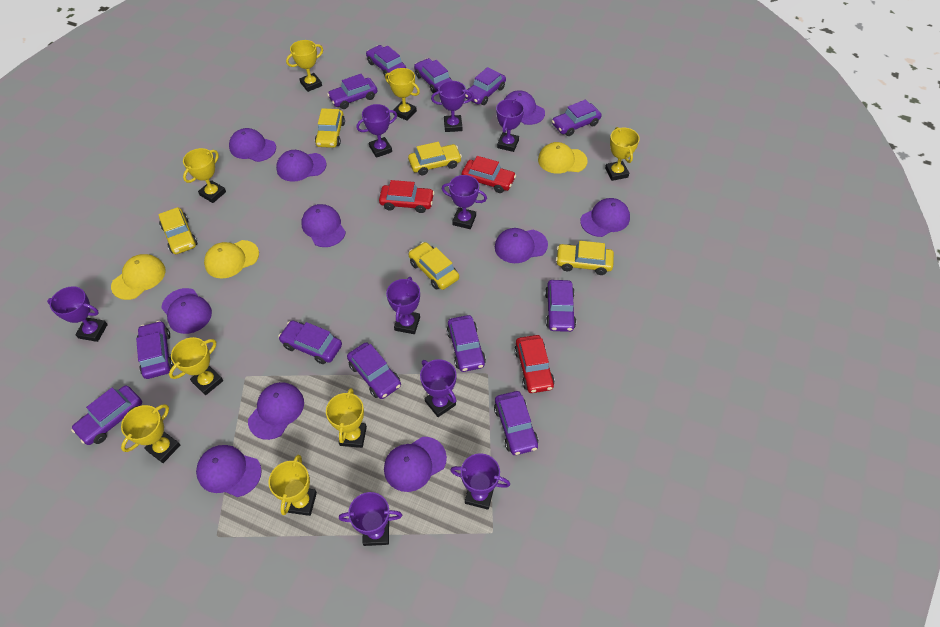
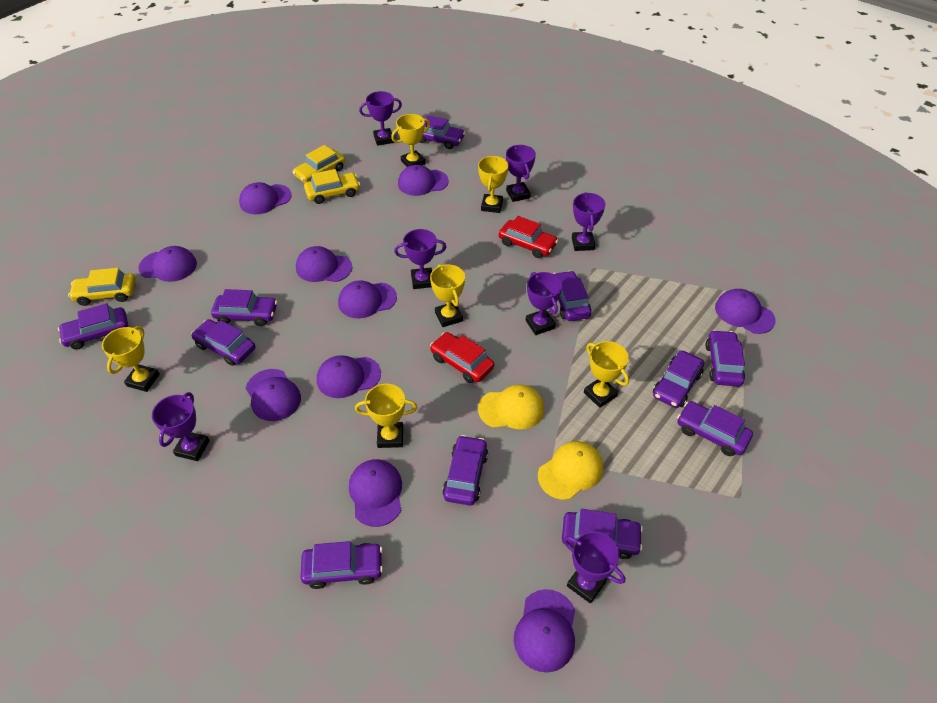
purple car: 12 -> 11
purple trophy: 9 -> 7
red car: 3 -> 2
yellow cap: 3 -> 2
yellow car: 5 -> 3
yellow trophy: 8 -> 6

